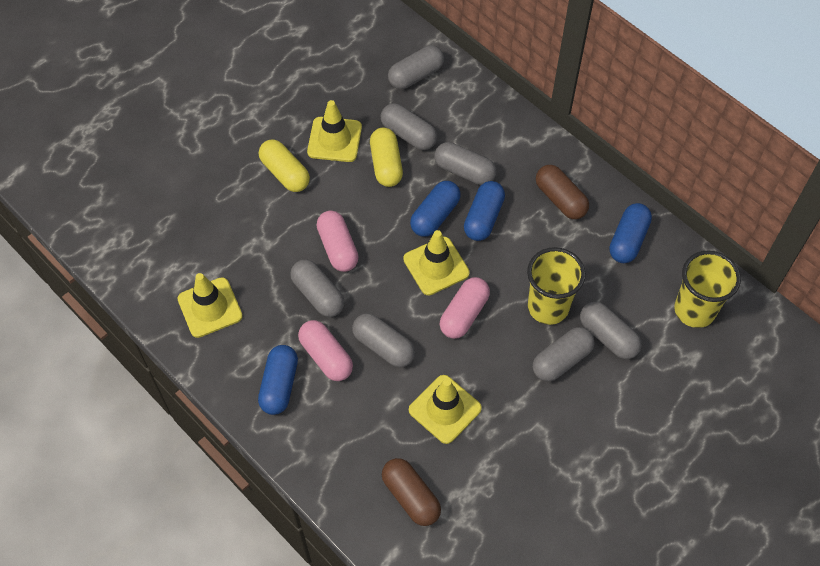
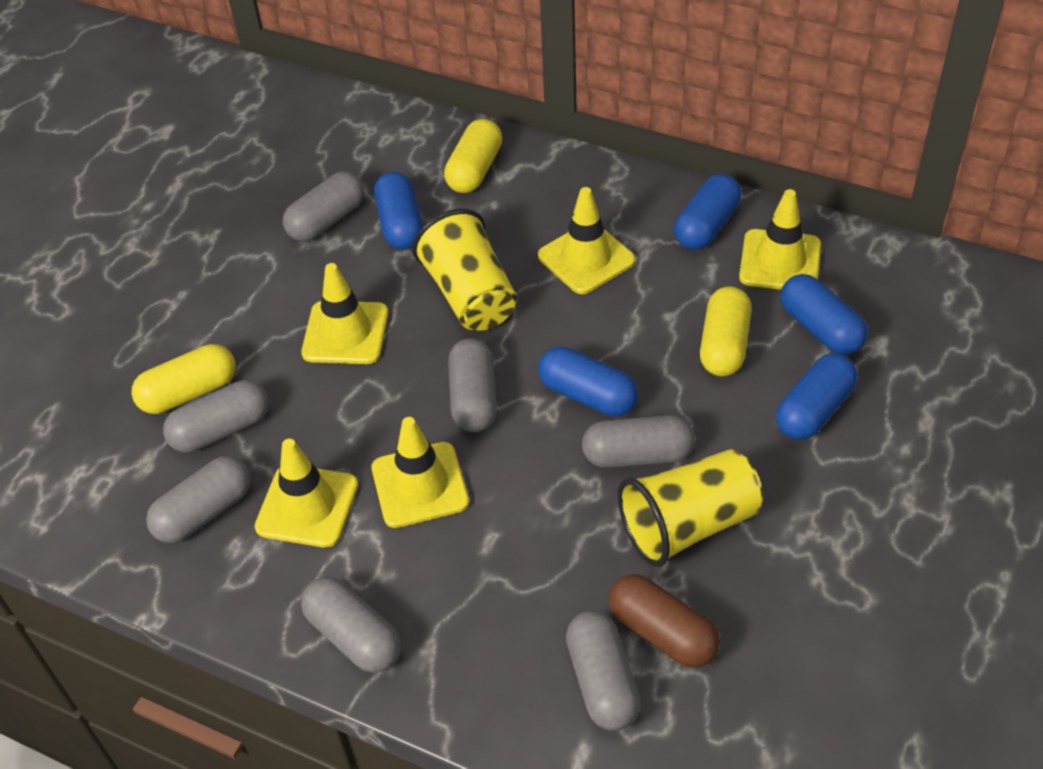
blue capsule: 4 -> 5
brown capsule: 2 -> 1
pink capsule: 3 -> 0
yellow capsule: 2 -> 3
yellow traffic cone: 4 -> 5

